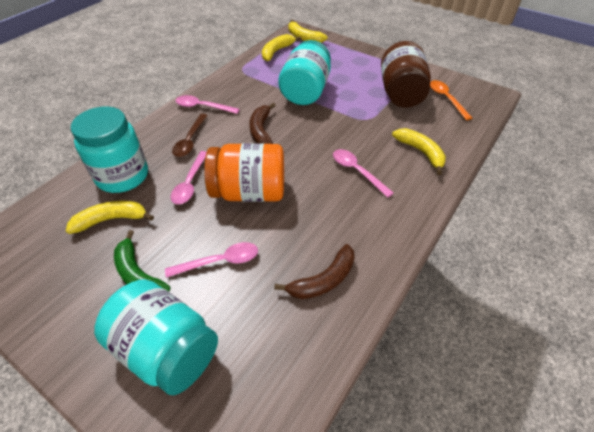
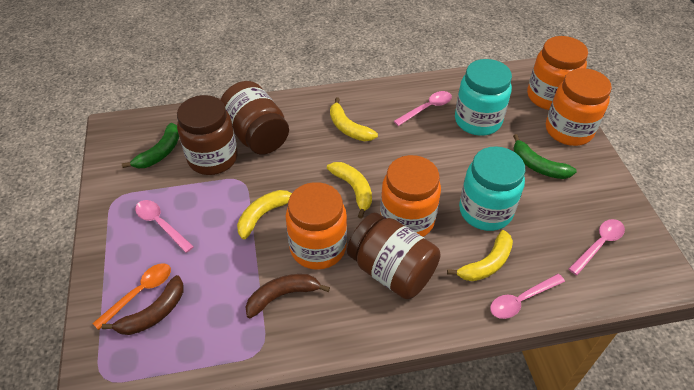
brown jar: 1 -> 3
brown spoon: 1 -> 0
green banana: 1 -> 2
orange jar: 1 -> 4
turquoise jar: 3 -> 2

